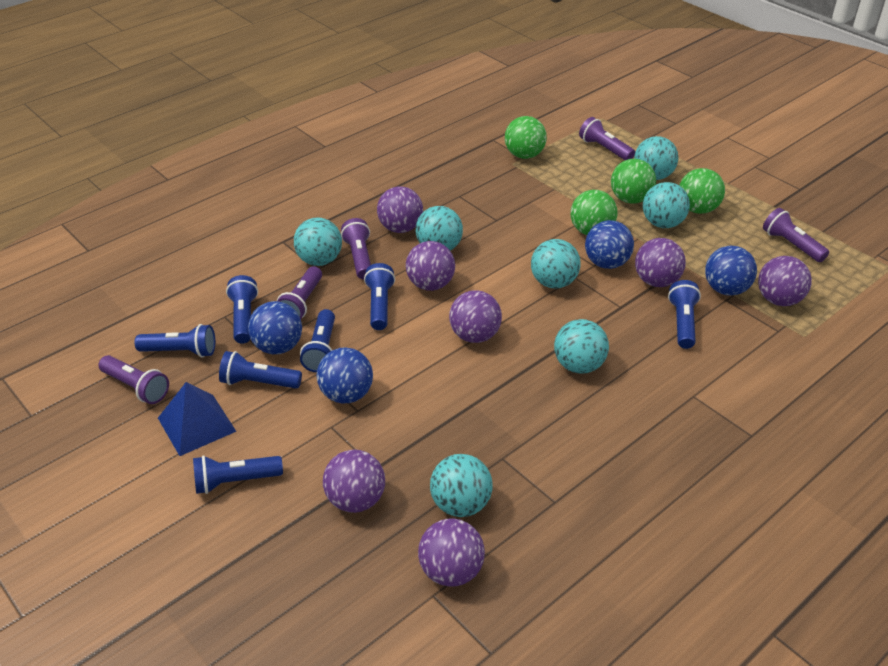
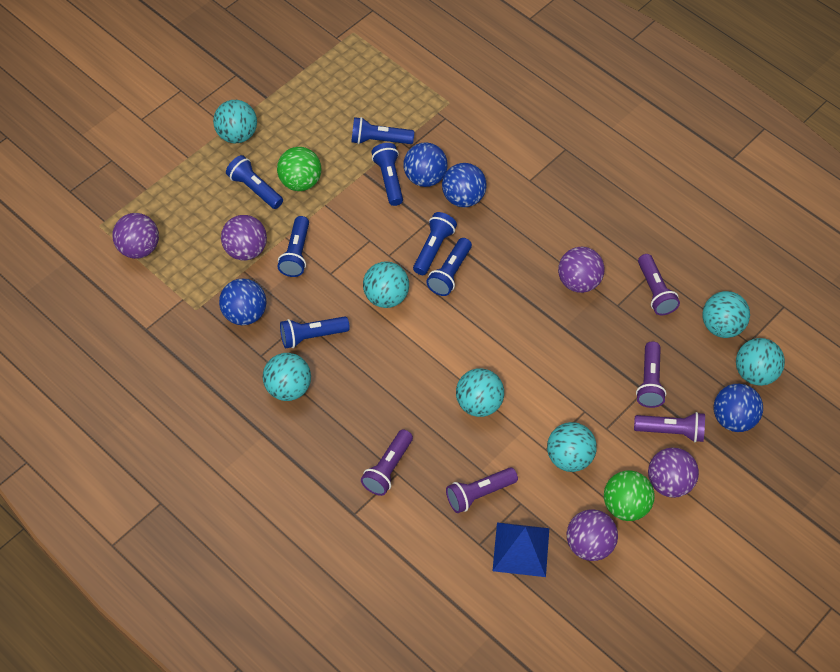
green ball: 4 -> 2
purple ball: 7 -> 5

